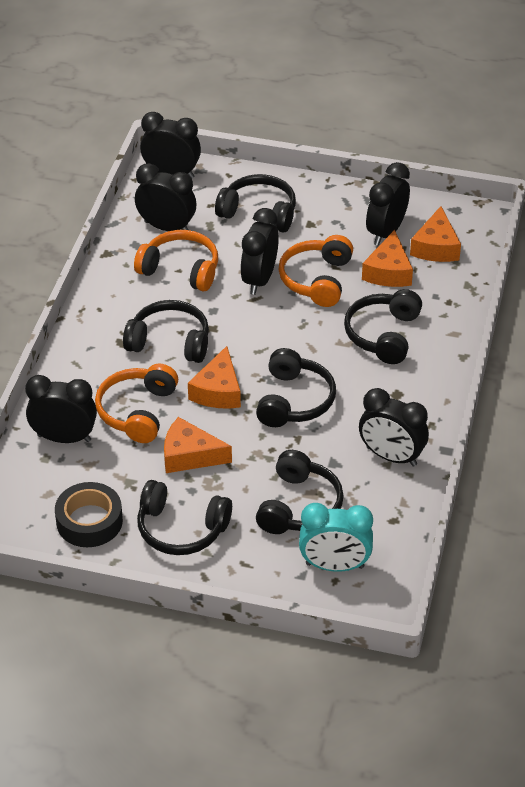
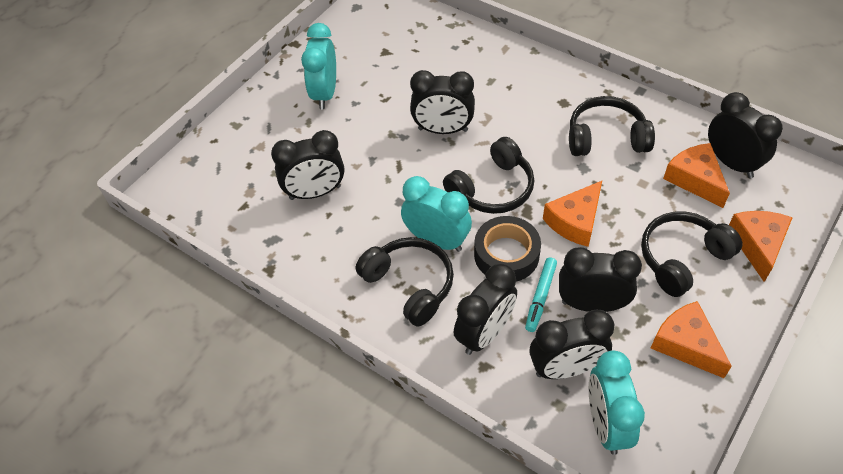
black headphones: 6 -> 4
orange headphones: 3 -> 0
turquoise clock: 1 -> 3
turquoise marker: 0 -> 1

